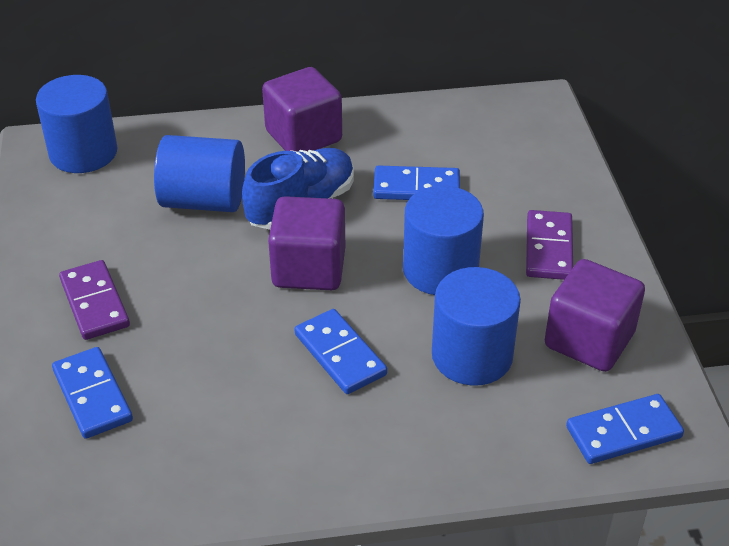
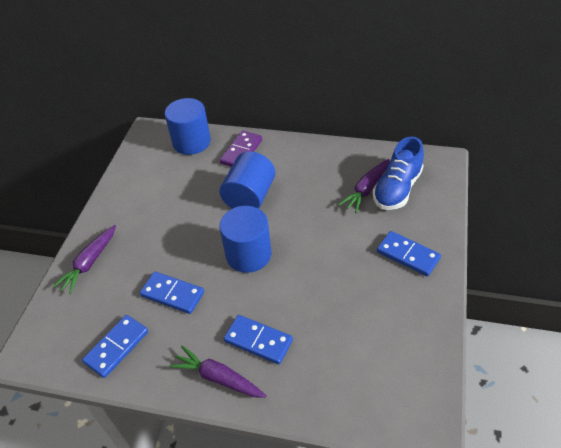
blue cylinder: 4 -> 3
purple carrot: 0 -> 3
purple cube: 3 -> 0
purple domino: 2 -> 1

